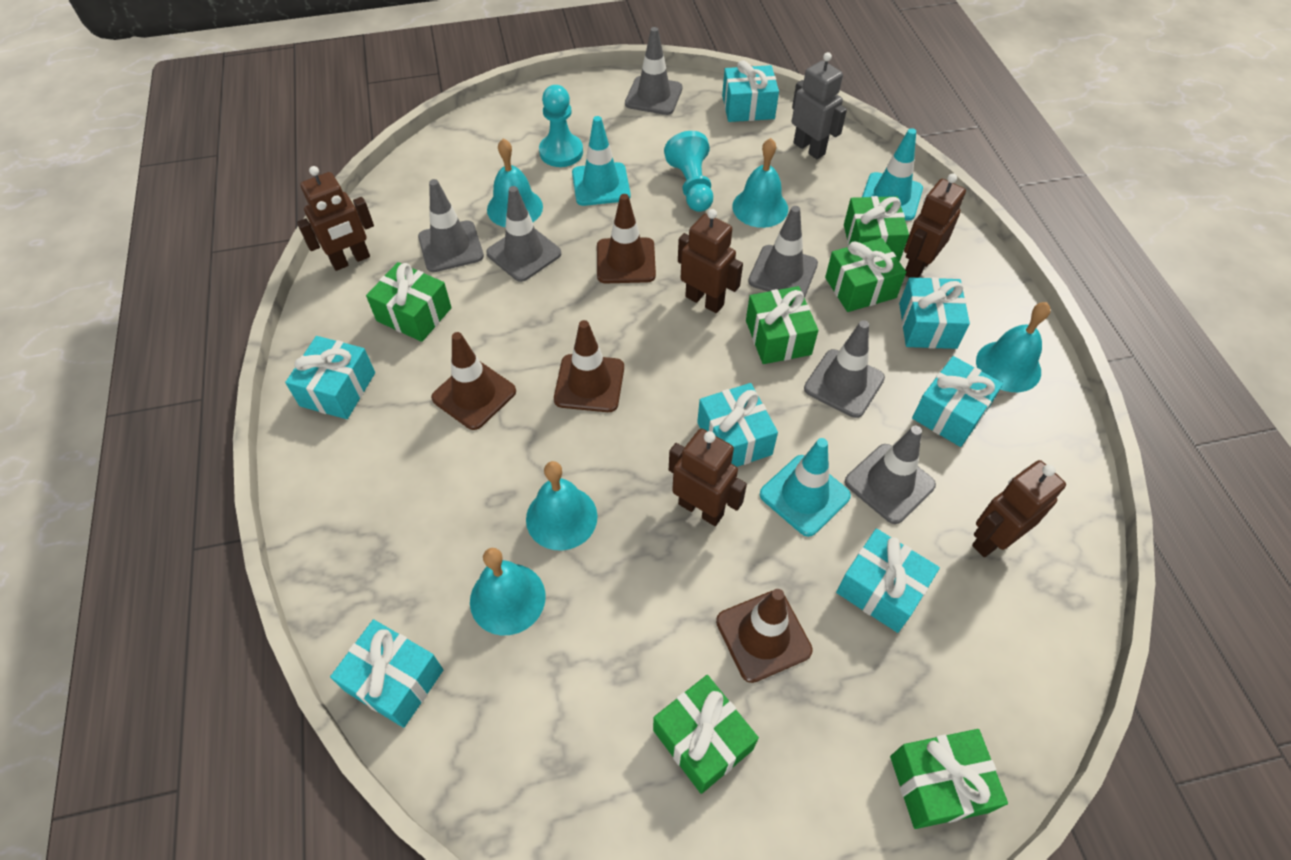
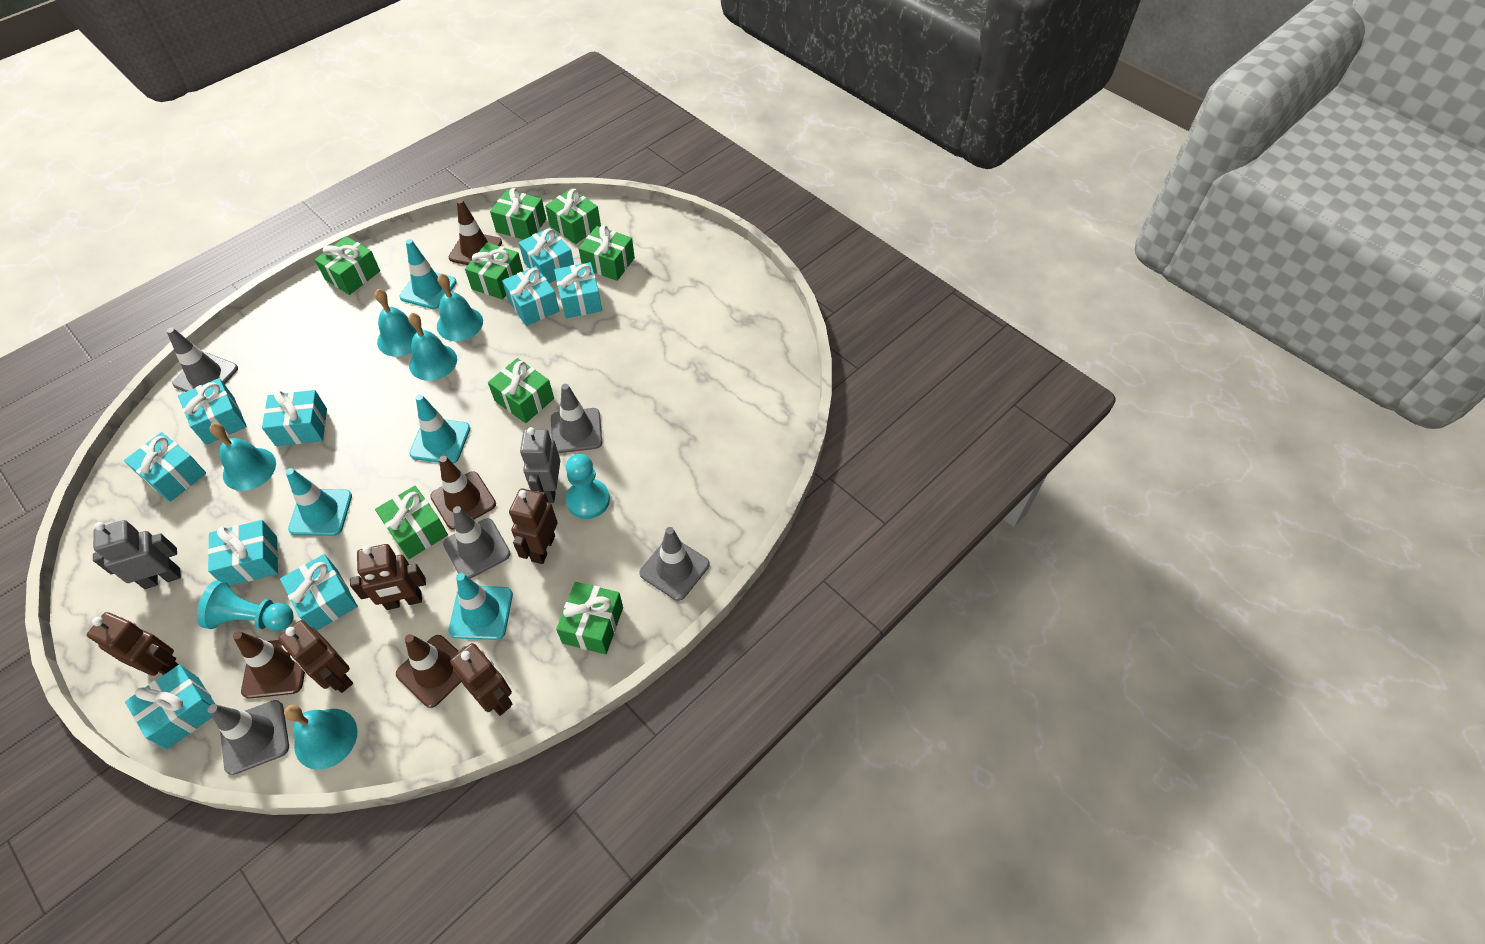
green gift: 6 -> 8
grey robot: 1 -> 2
grey traffic cone: 6 -> 5
turquoise gift: 7 -> 9
turquoise traffic cone: 3 -> 4

